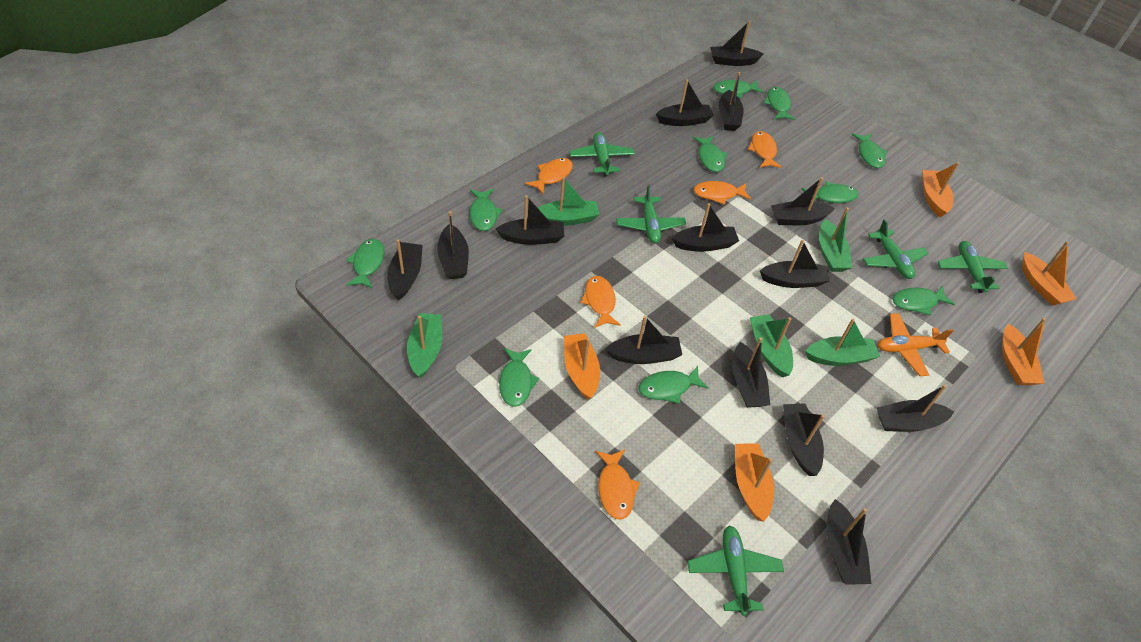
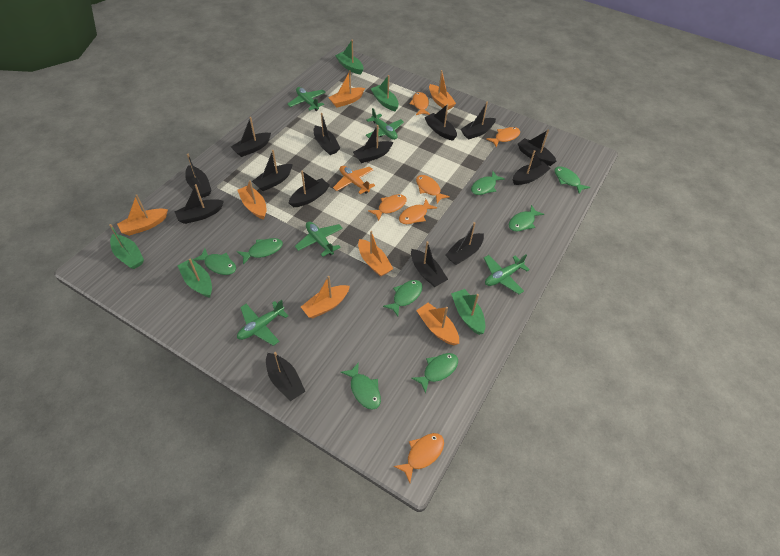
green fish: 10 -> 8
orange boat: 5 -> 7
orange fish: 5 -> 6

